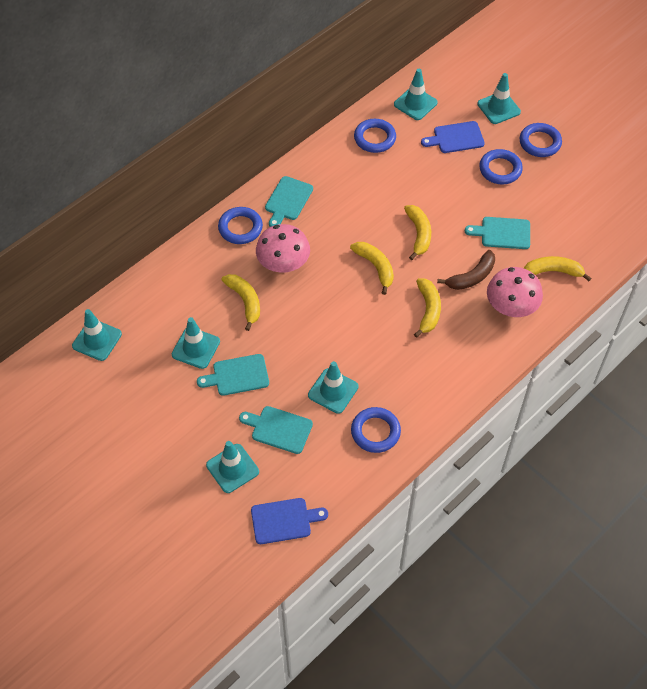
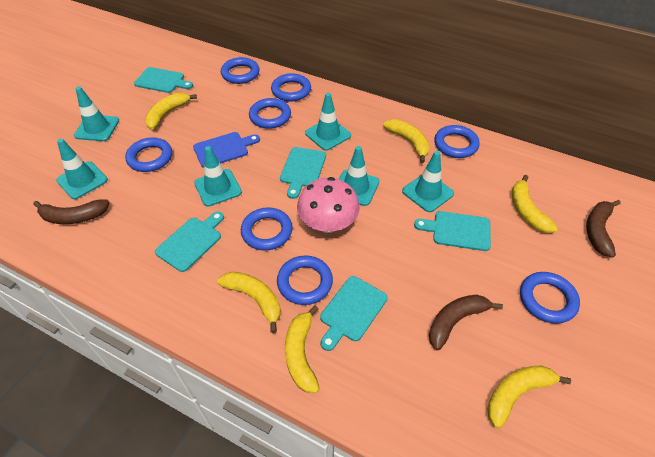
blue cutting board: 2 -> 1
blue ring: 5 -> 8
brown banana: 1 -> 3
pink mushroom: 2 -> 1
turquoise cutting board: 4 -> 5
yellow banana: 5 -> 6

